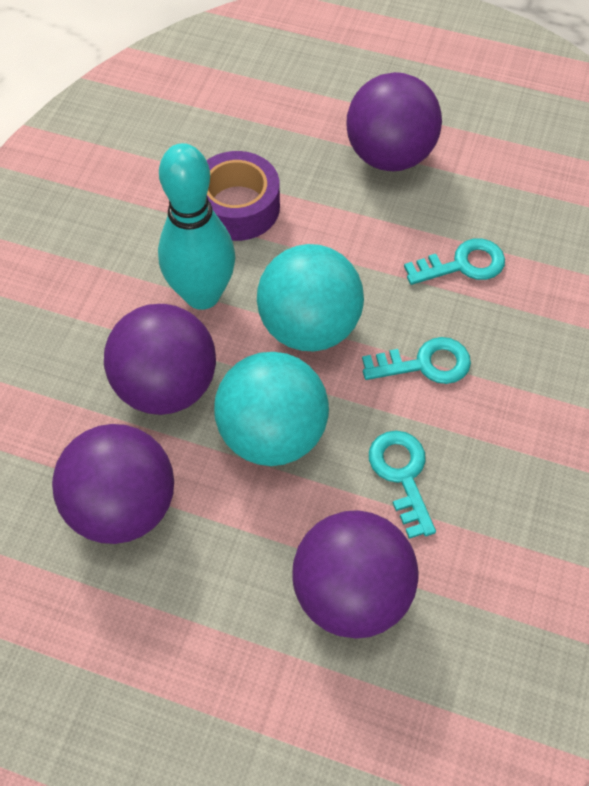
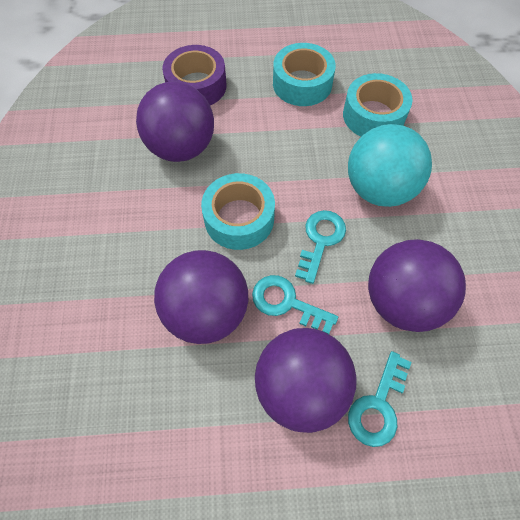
turquoise ball: 2 -> 1
turquoise bowling pin: 1 -> 0
turquoise tape: 0 -> 3

